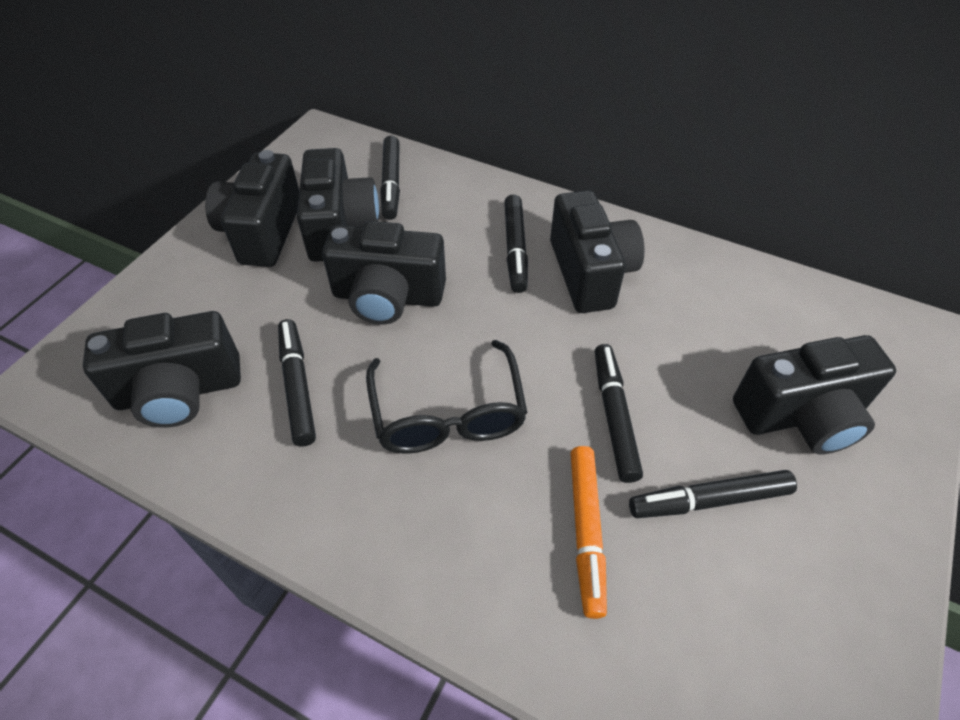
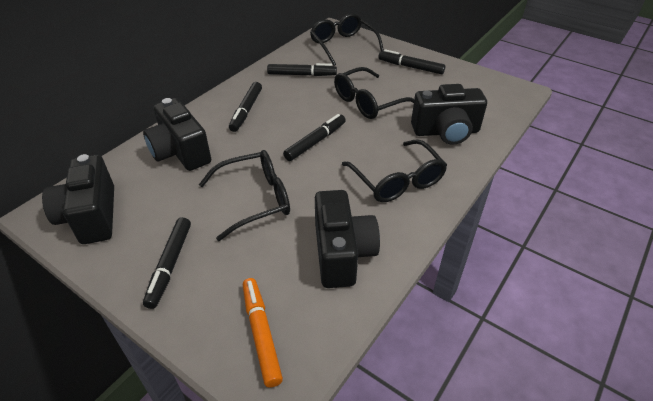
black camera: 6 -> 4
black glasses: 1 -> 4

